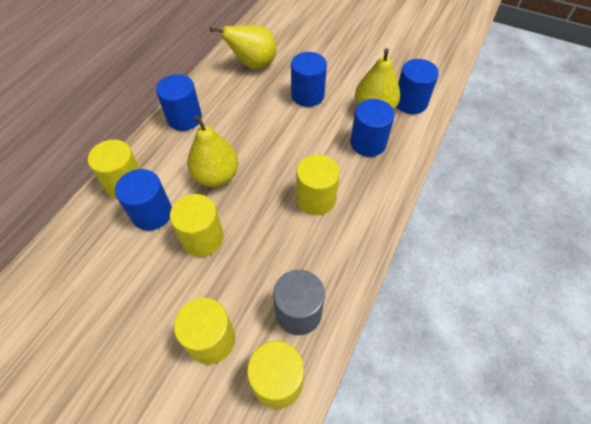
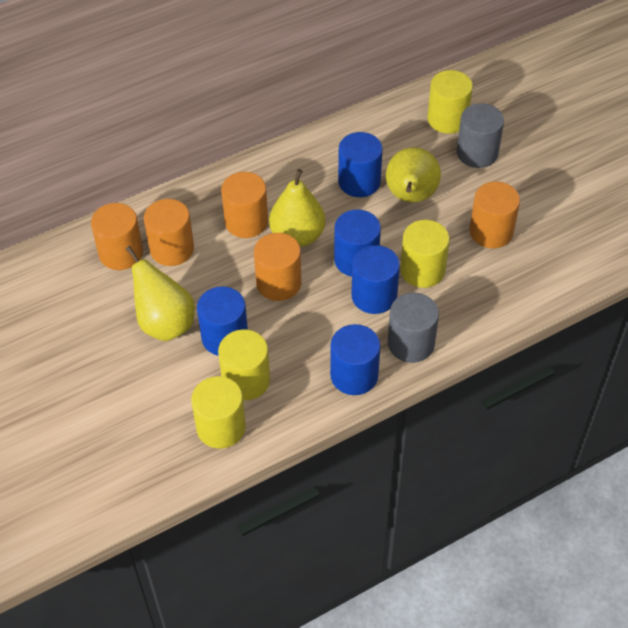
grey cylinder: 1 -> 2
orange cylinder: 0 -> 5
yellow cylinder: 5 -> 4

